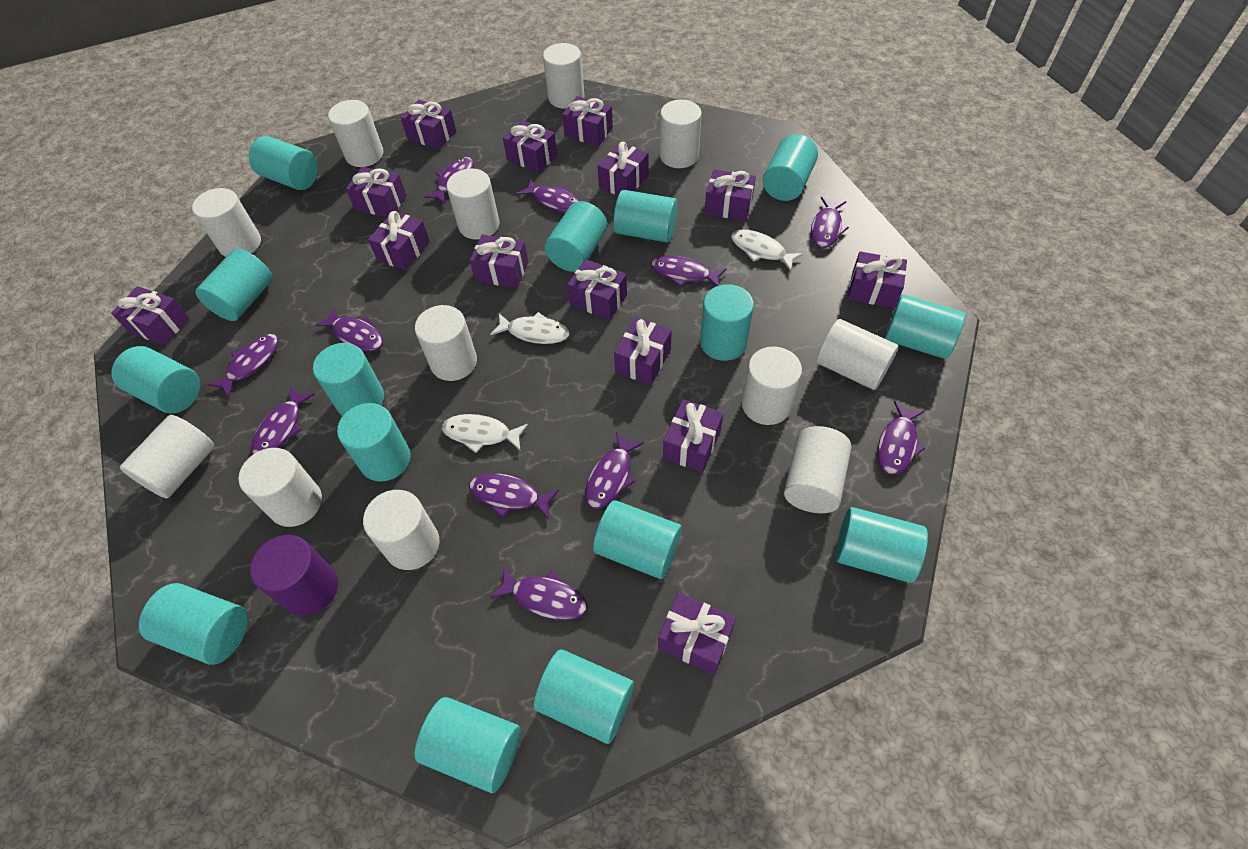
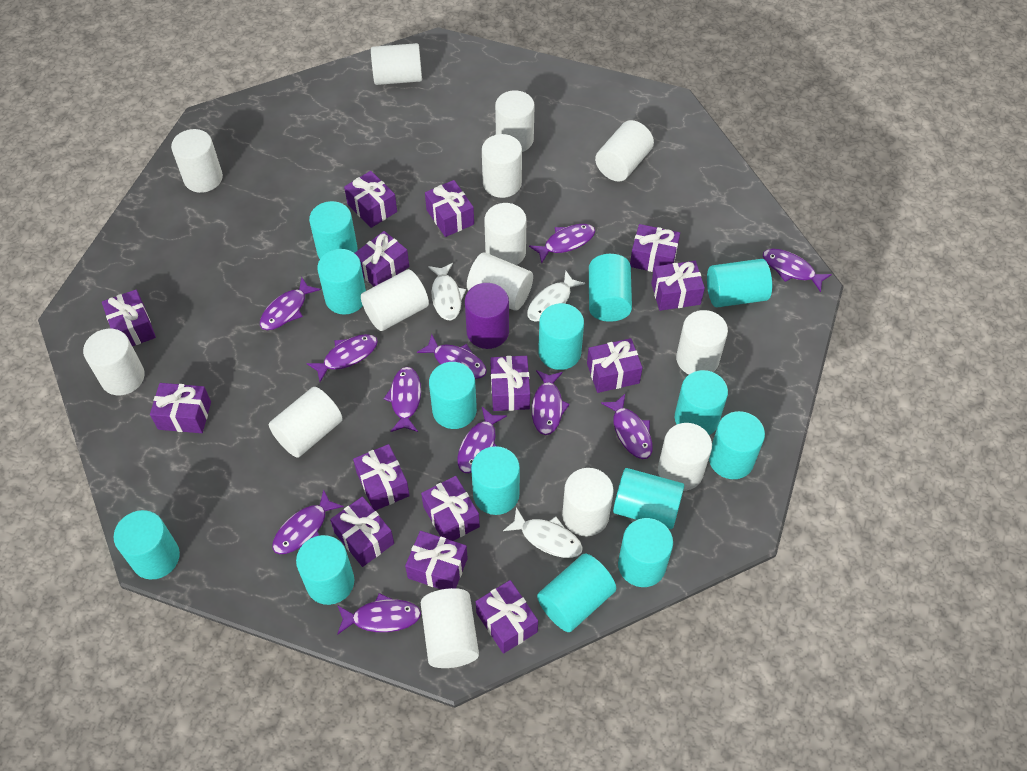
turquoise cylinder: 15 -> 14
white cylinder: 12 -> 14

